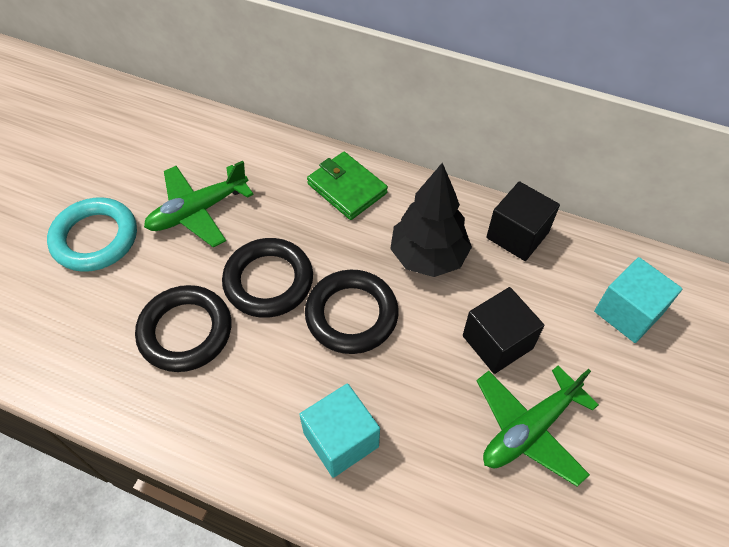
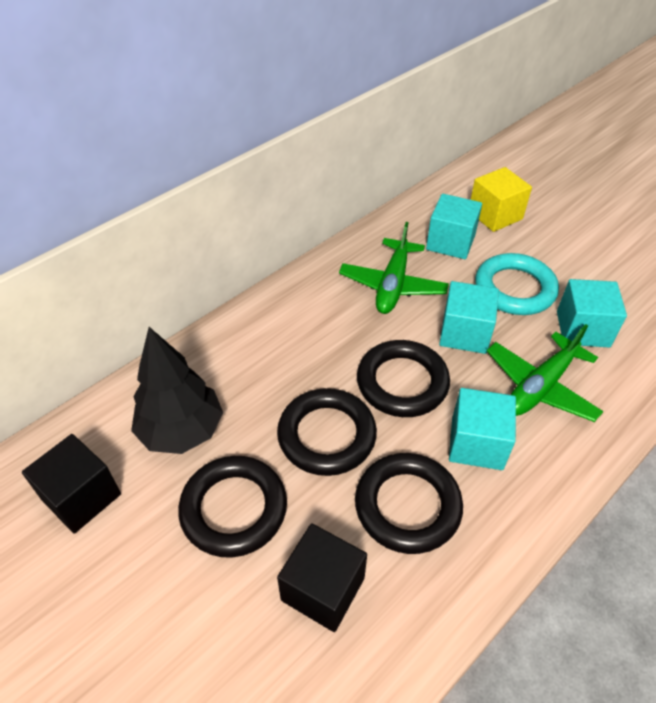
black ring: 3 -> 4
green wallet: 1 -> 0
turquoise cube: 2 -> 4
yellow cube: 0 -> 1

